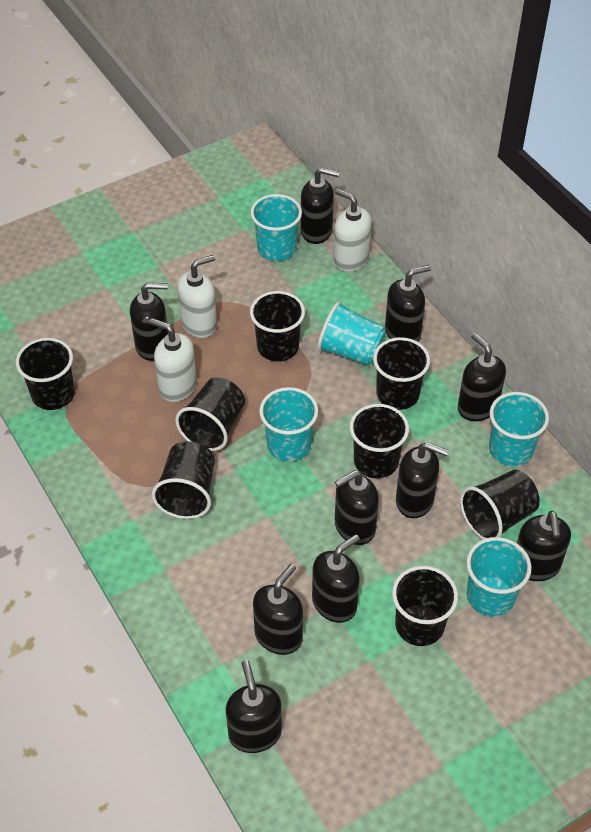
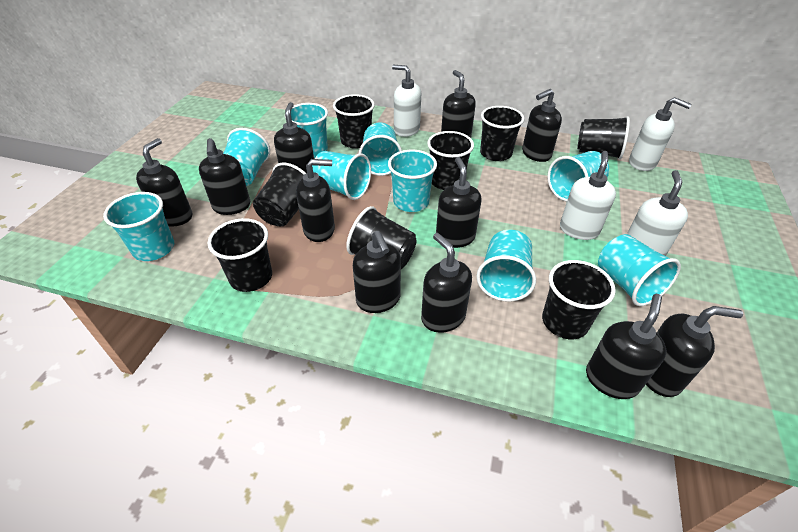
black soap dispenser: 10 -> 11
turquoise cup: 5 -> 9
white soap dispenser: 3 -> 4

